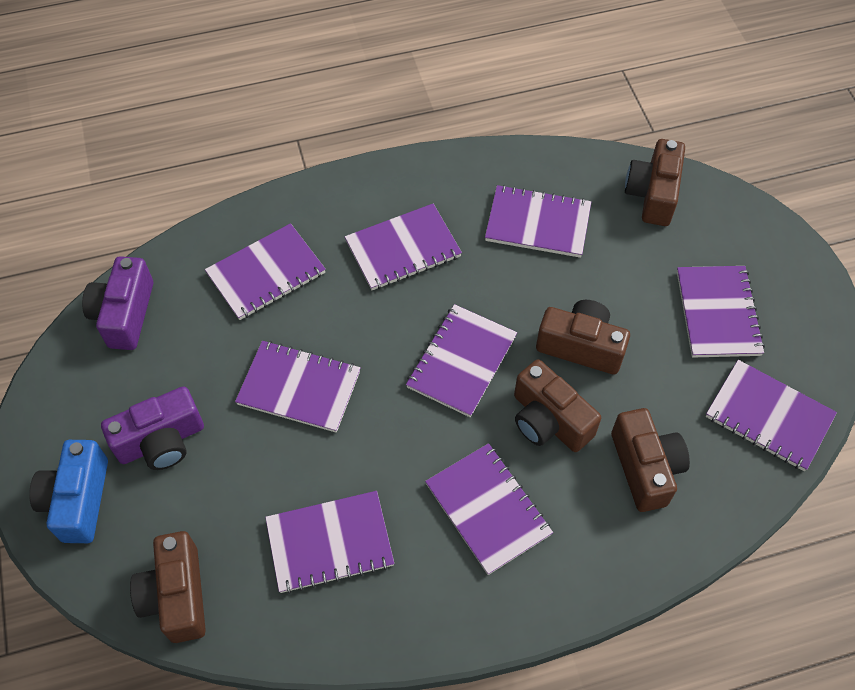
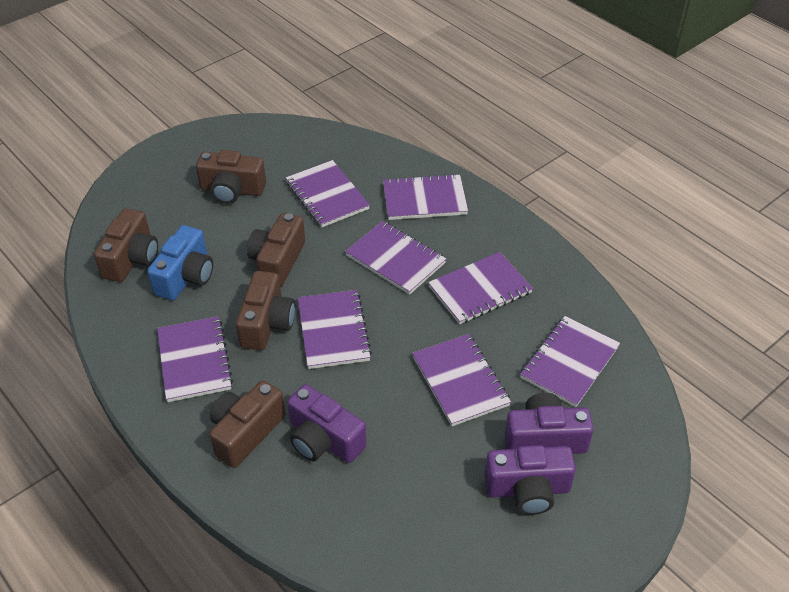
purple camera: 2 -> 3
purple notebook: 9 -> 8

